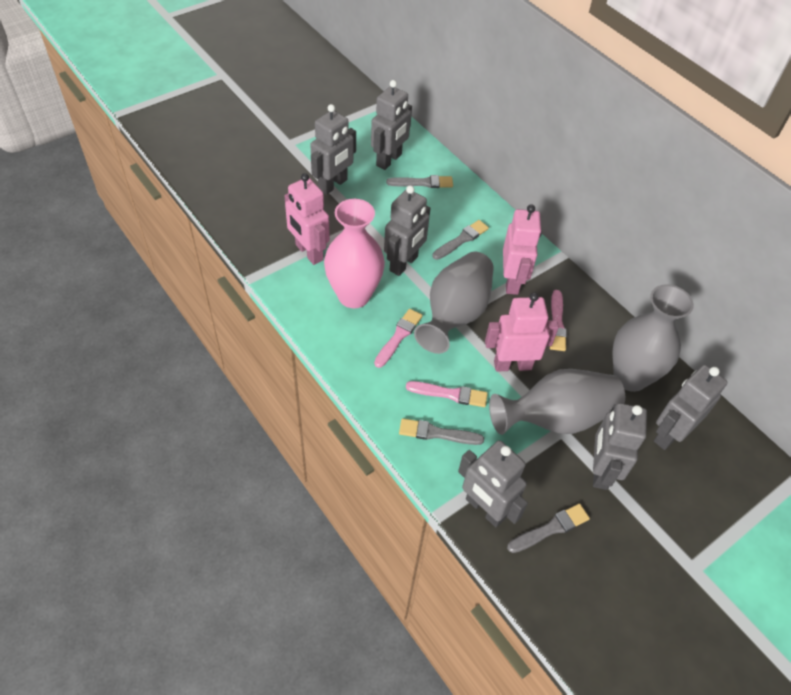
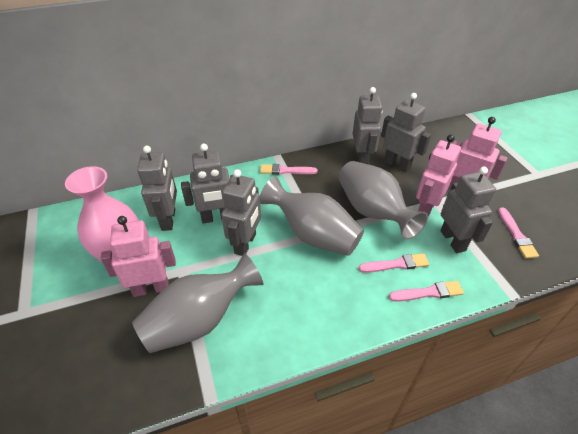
grey brush: 4 -> 0
pink brush: 3 -> 4

